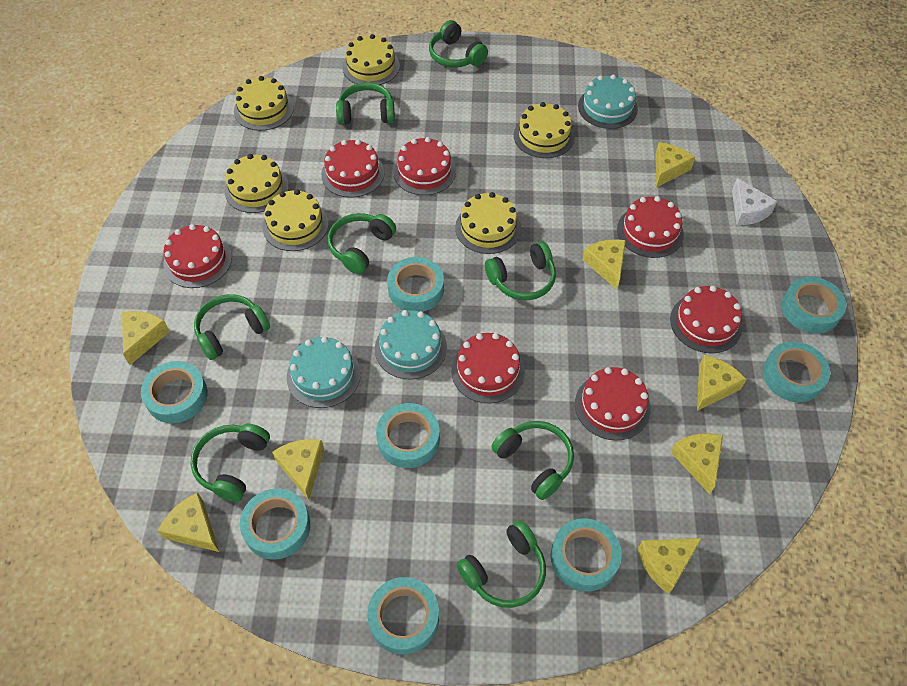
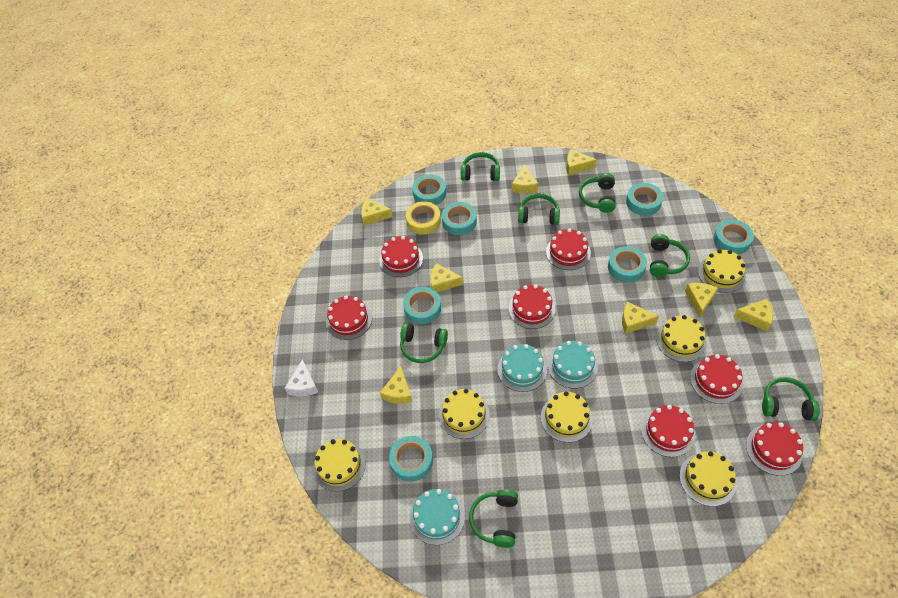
green headphones: 8 -> 7
turquoise tape: 8 -> 7
yellow tape: 0 -> 1

